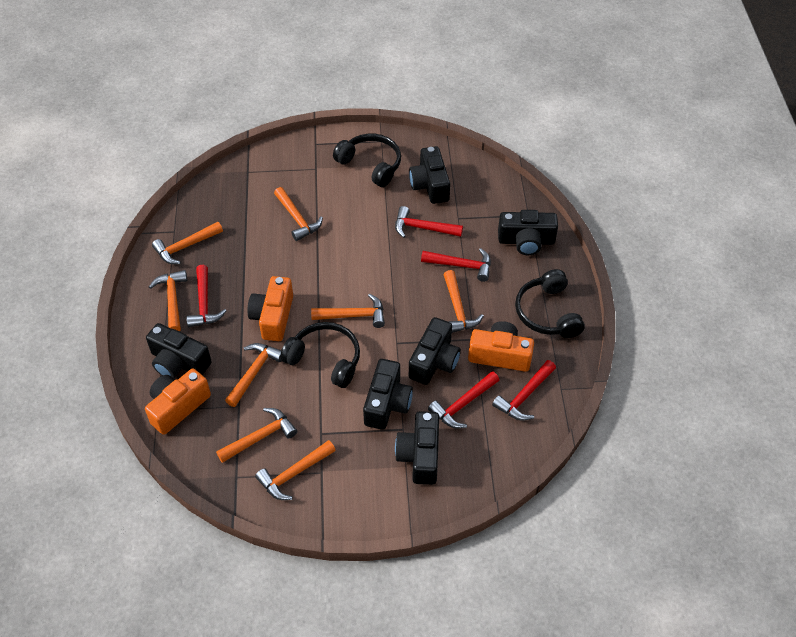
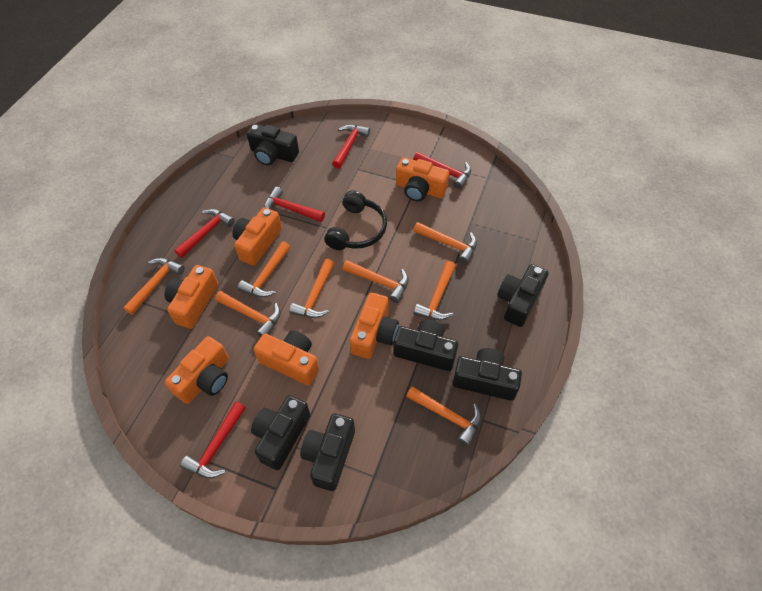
black headphones: 3 -> 1
orange camera: 3 -> 6

